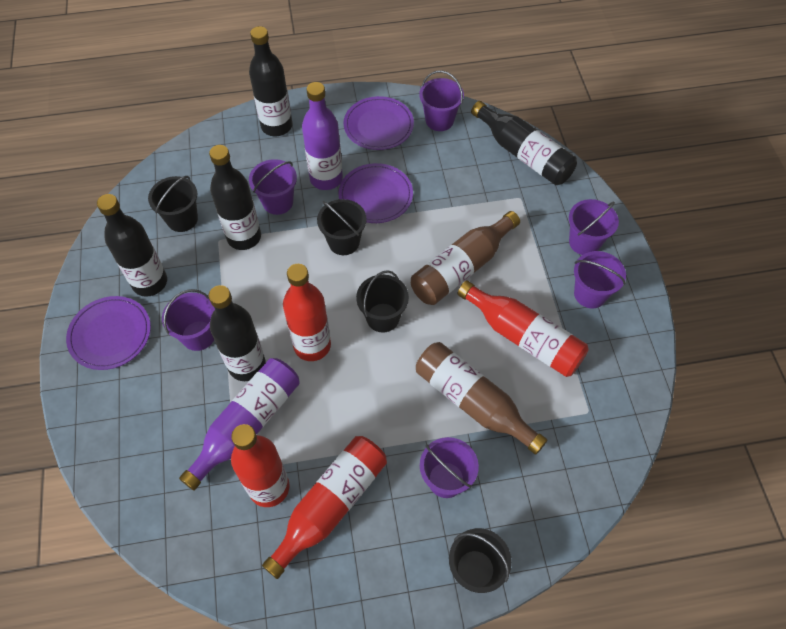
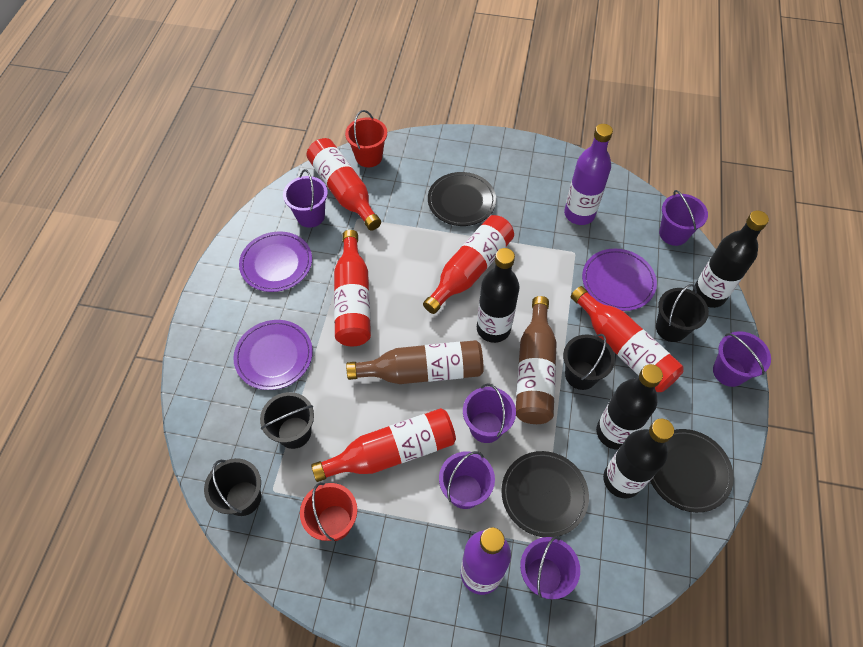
black bottle: 5 -> 4
black plate: 0 -> 3
red bottle: 4 -> 5
red bucket: 0 -> 2

